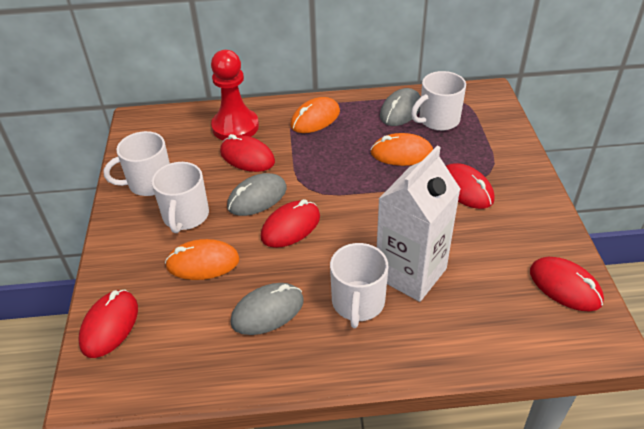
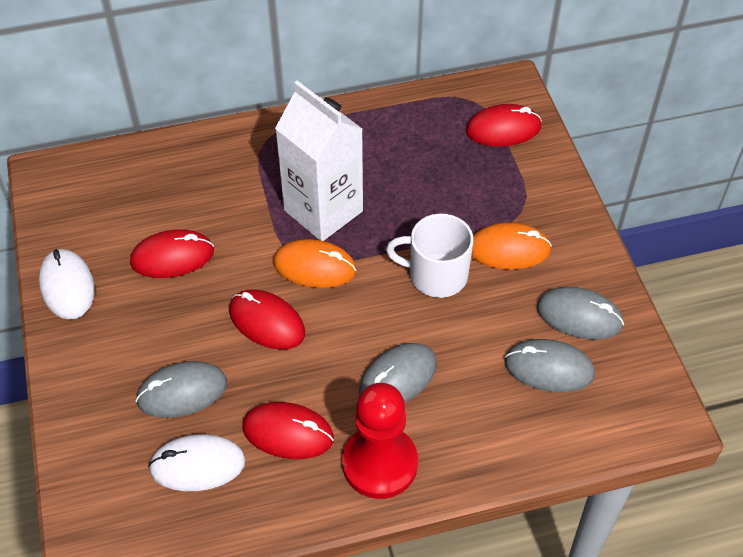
grey mouse: 3 -> 4
orange mouse: 3 -> 2
red mouse: 5 -> 4
white mouse: 0 -> 2
white mug: 4 -> 1

